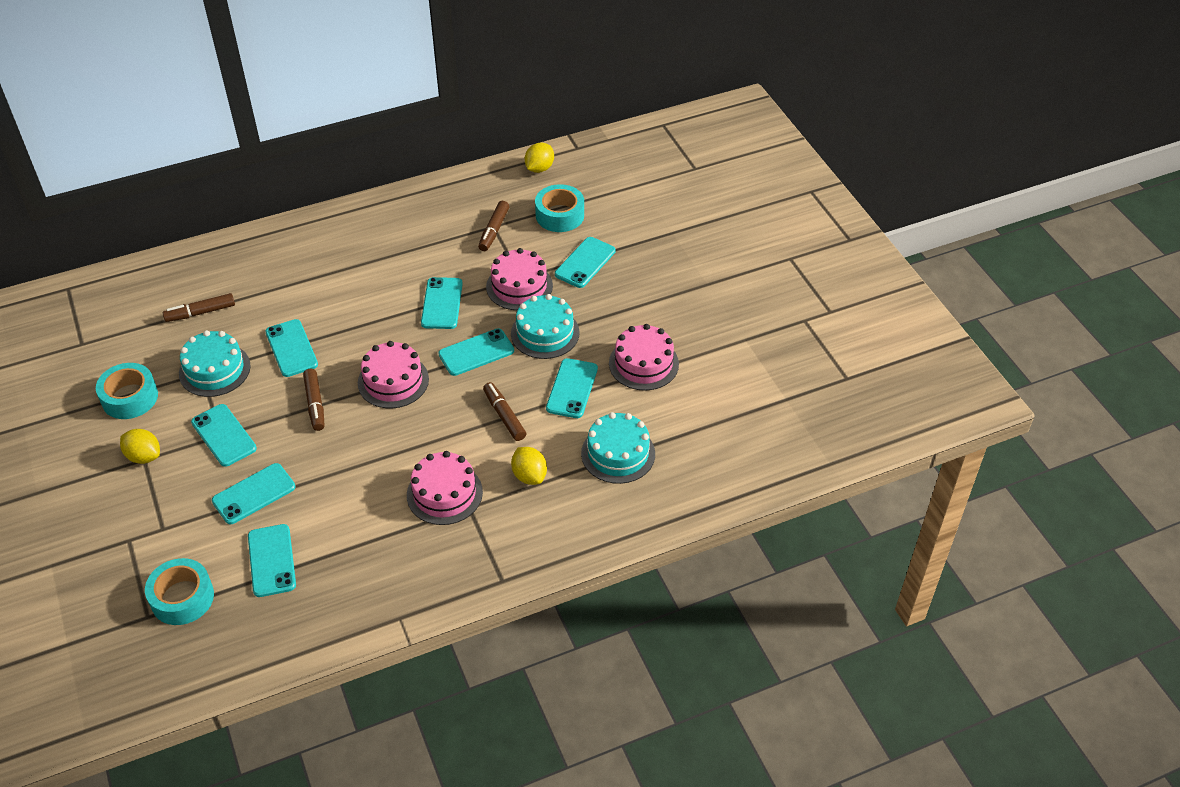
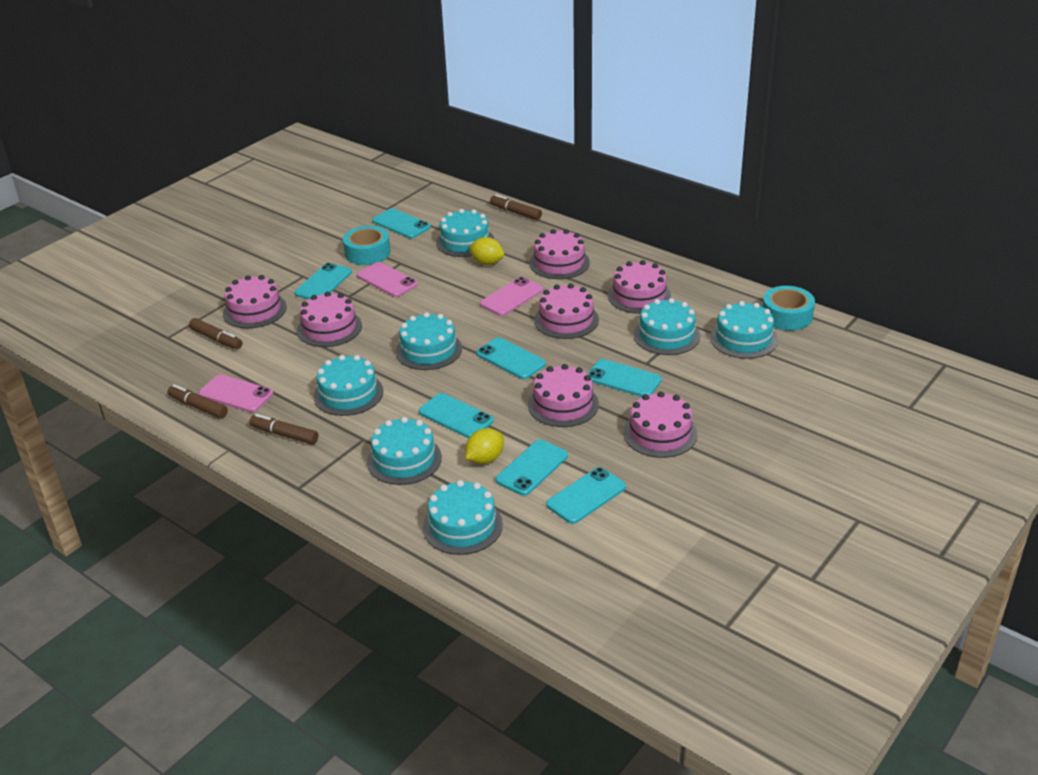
pink cake: 4 -> 7
pink phone: 0 -> 3
turquoise cake: 3 -> 7
turquoise phone: 8 -> 7
turquoise tape: 3 -> 2
yellow lemon: 3 -> 2

